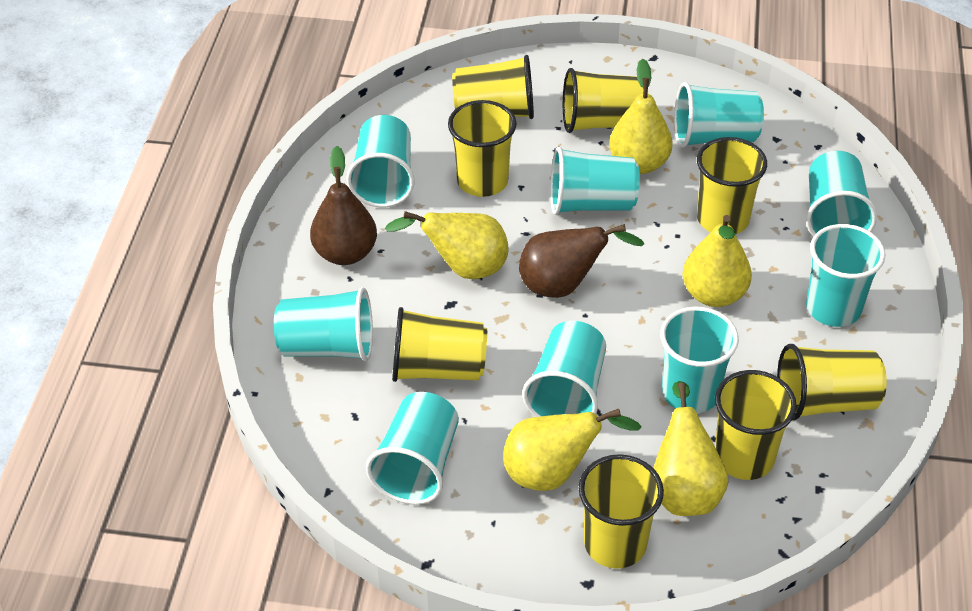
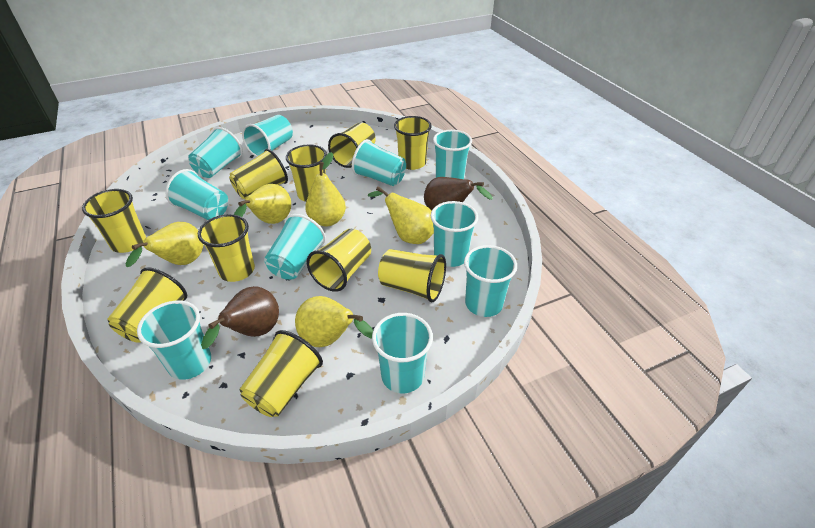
turquoise cup: 9 -> 10
yellow cup: 8 -> 10

